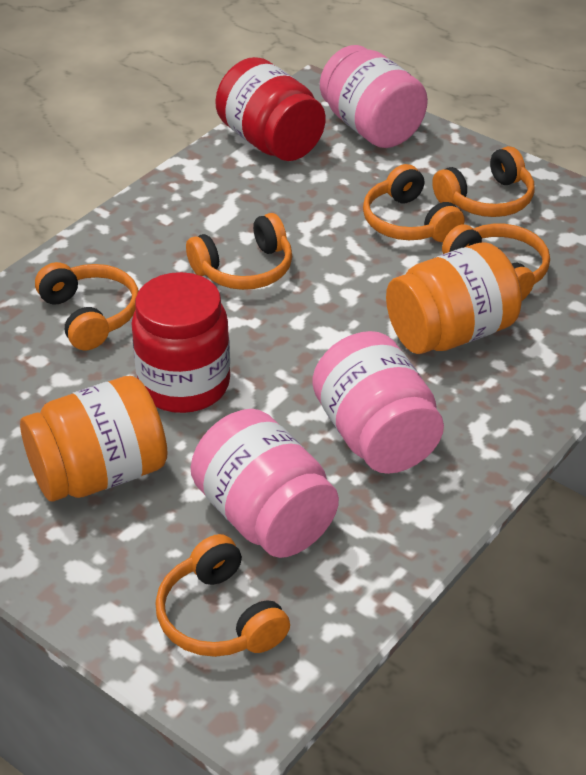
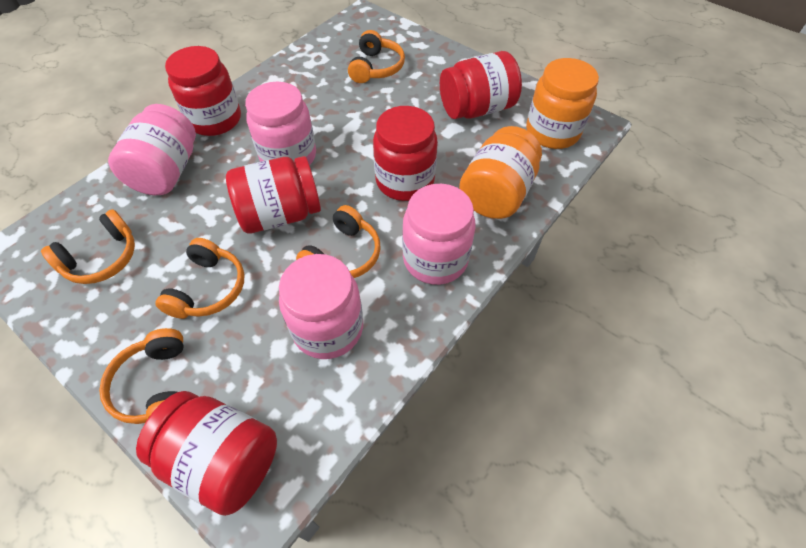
orange headphones: 6 -> 5
pink jar: 3 -> 4
red jar: 2 -> 5

